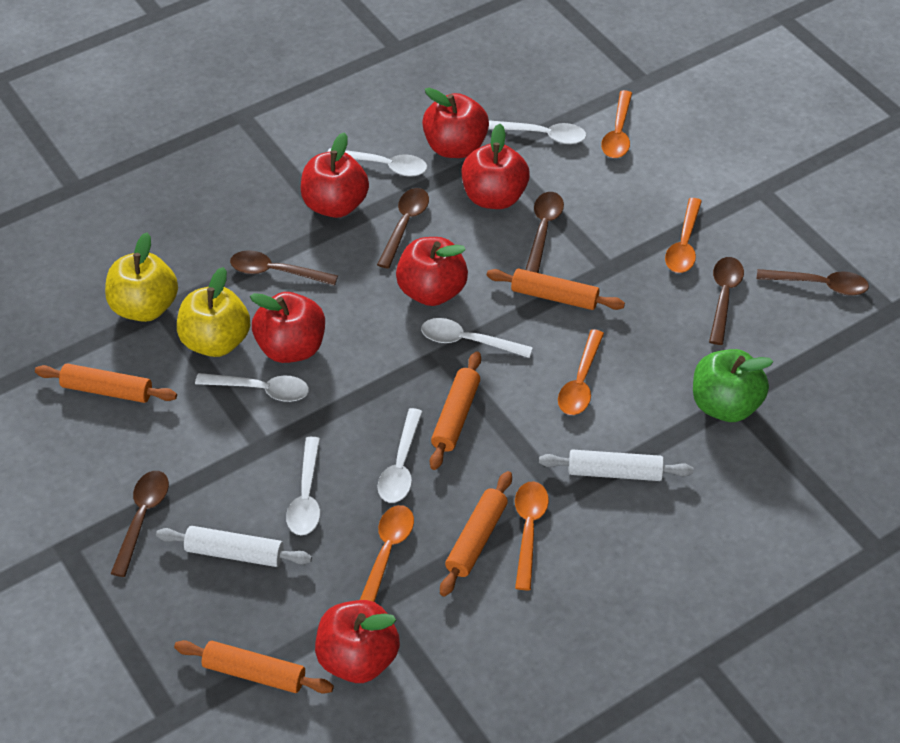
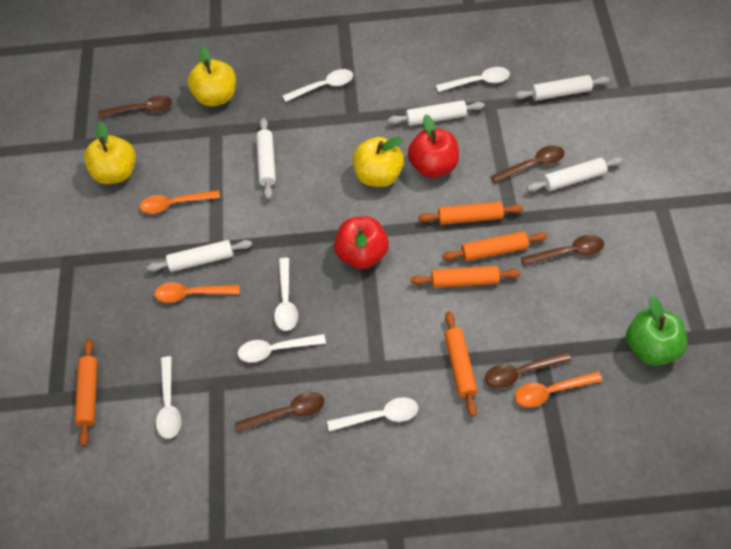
brown spoon: 6 -> 5
orange spoon: 5 -> 3
red apple: 6 -> 2
white rolling pin: 2 -> 5
yellow apple: 2 -> 3

